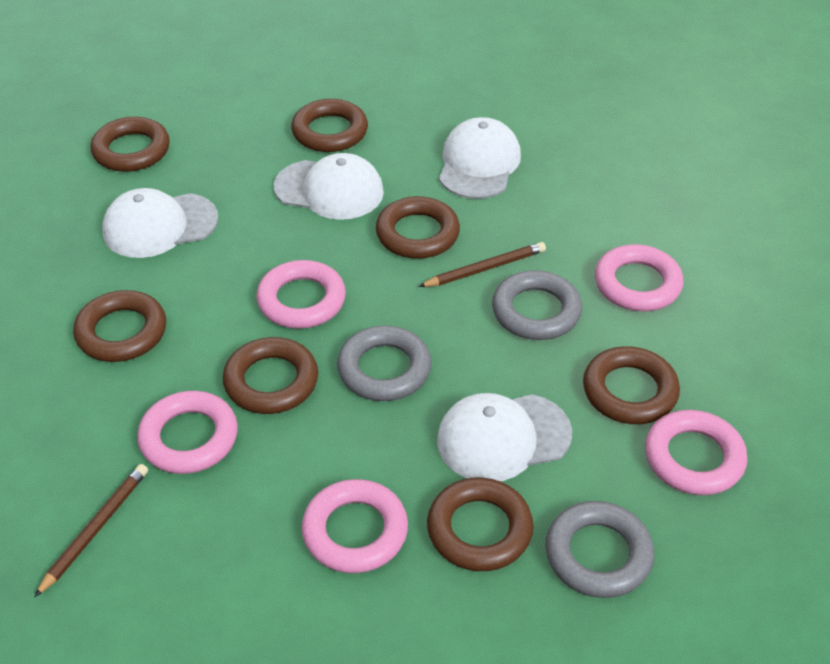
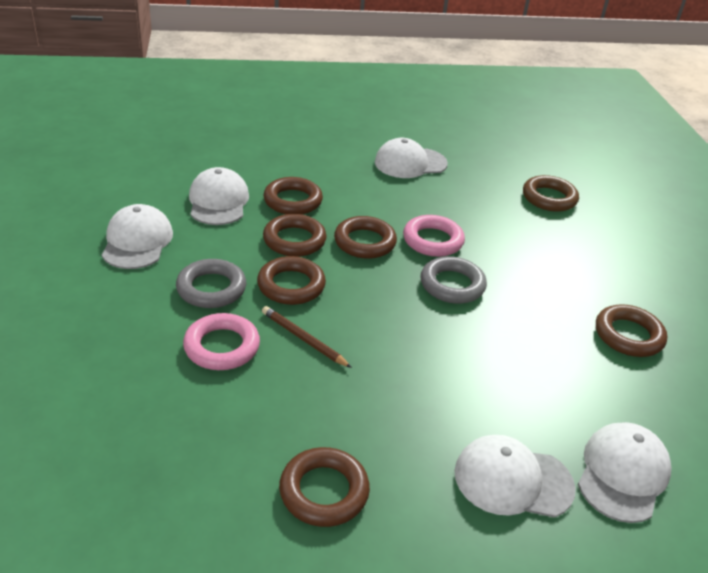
brown pencil: 2 -> 1
grey ring: 3 -> 2
pink ring: 5 -> 2
white cap: 4 -> 5

